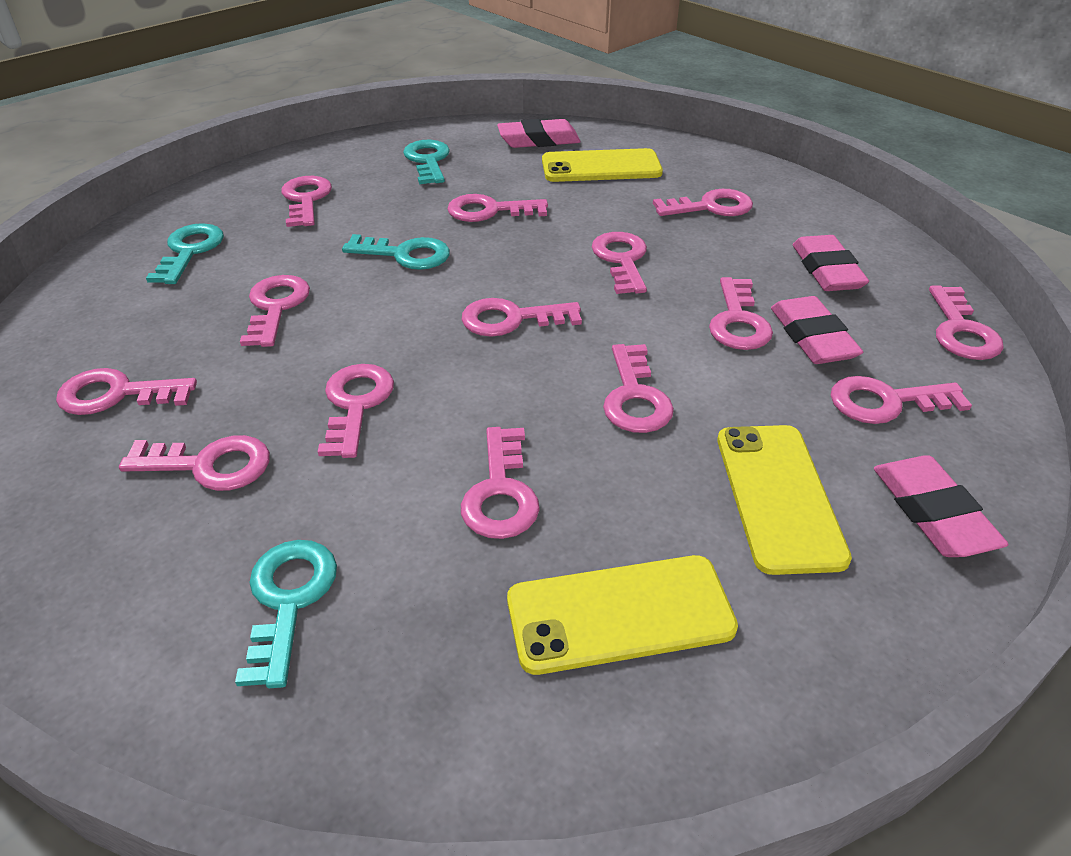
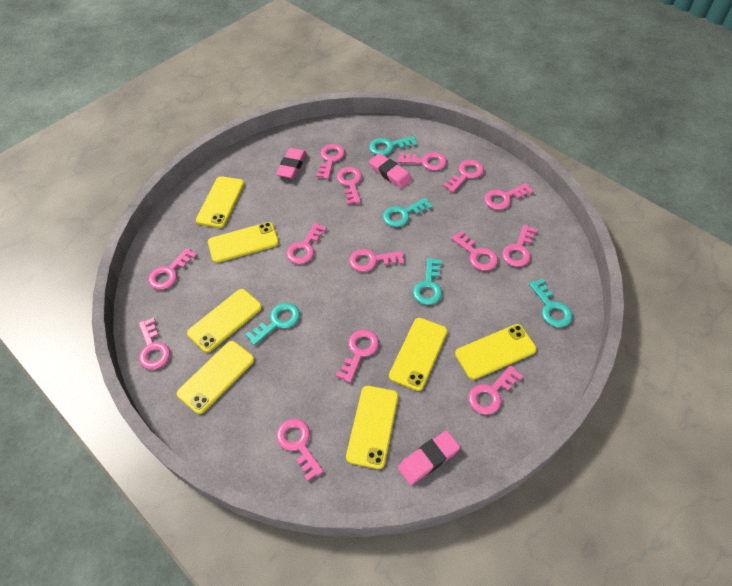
pink eraser: 4 -> 3
turquoise key: 4 -> 5
yellow phone: 3 -> 7

